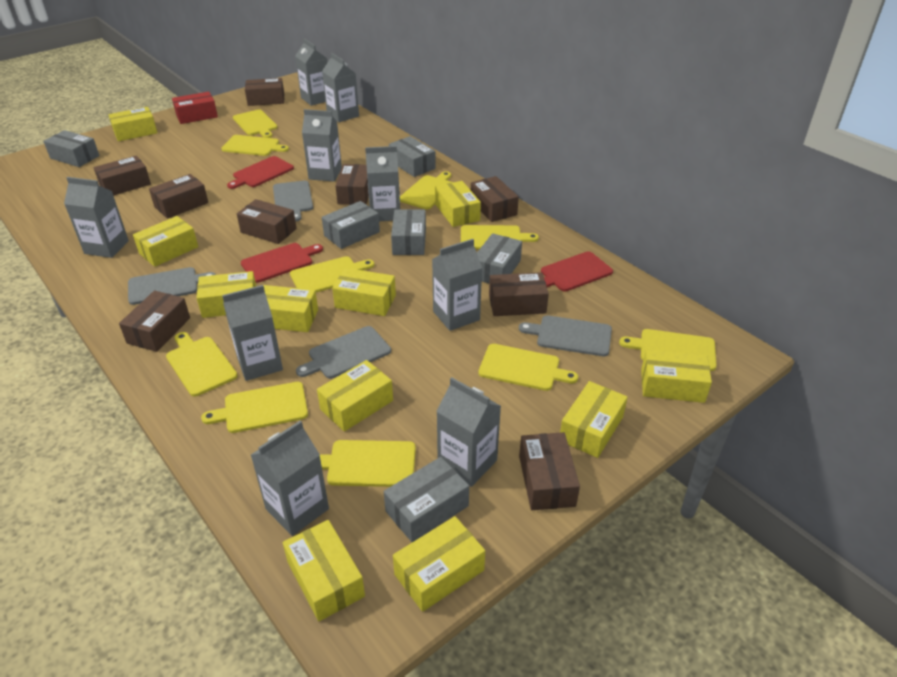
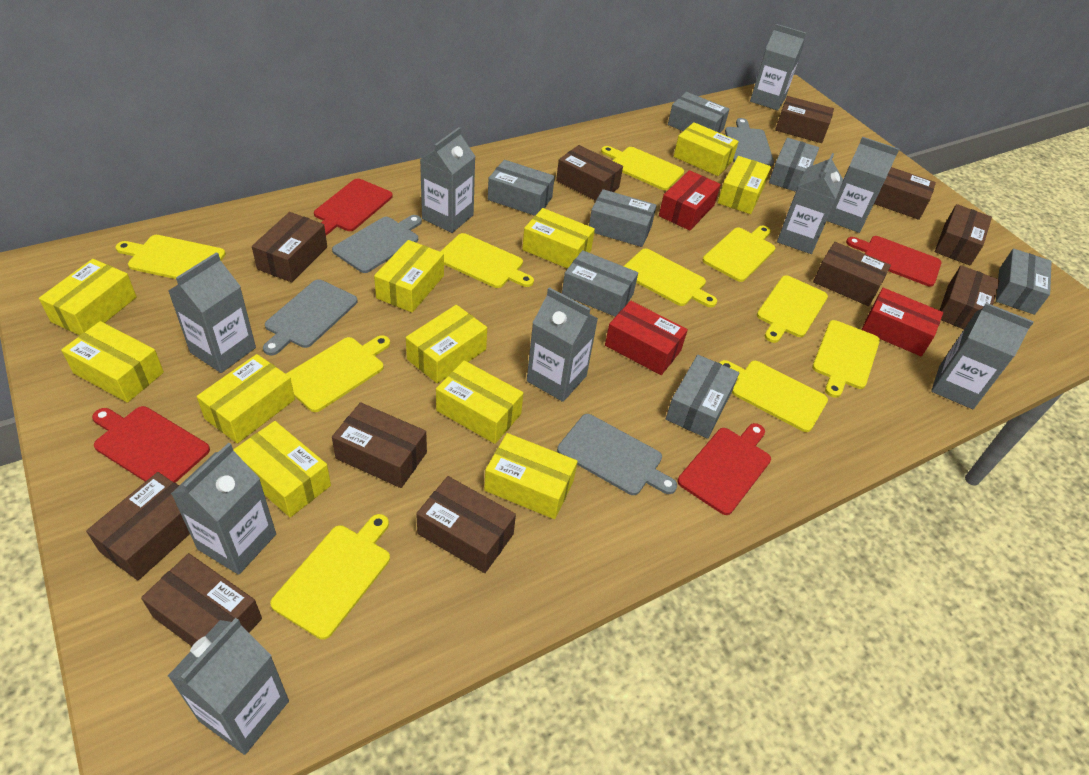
brown box: 9 -> 11
grey box: 6 -> 7
red box: 1 -> 3
red cutting board: 3 -> 4

